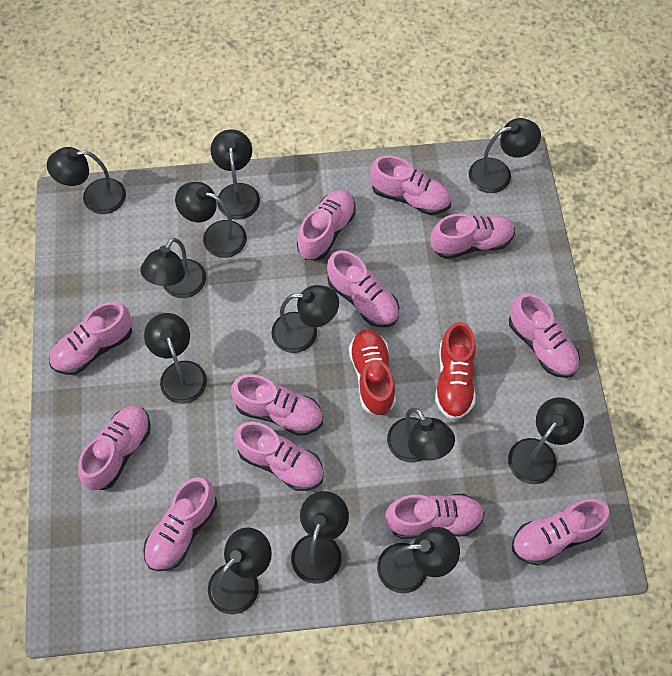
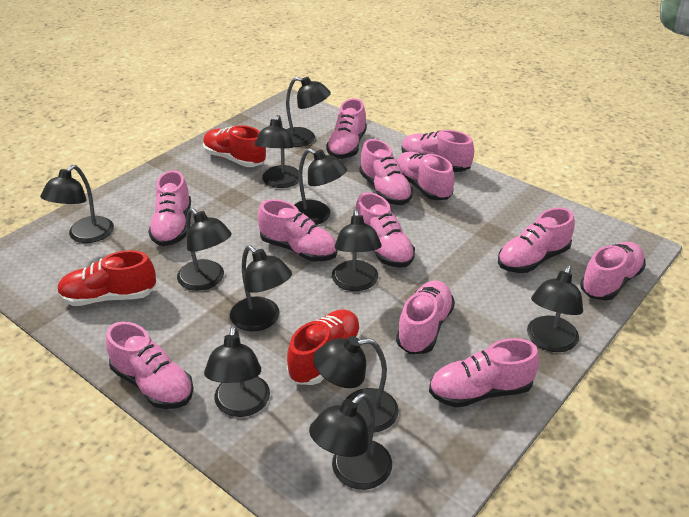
black lamp: 12 -> 11
red shoe: 2 -> 3

